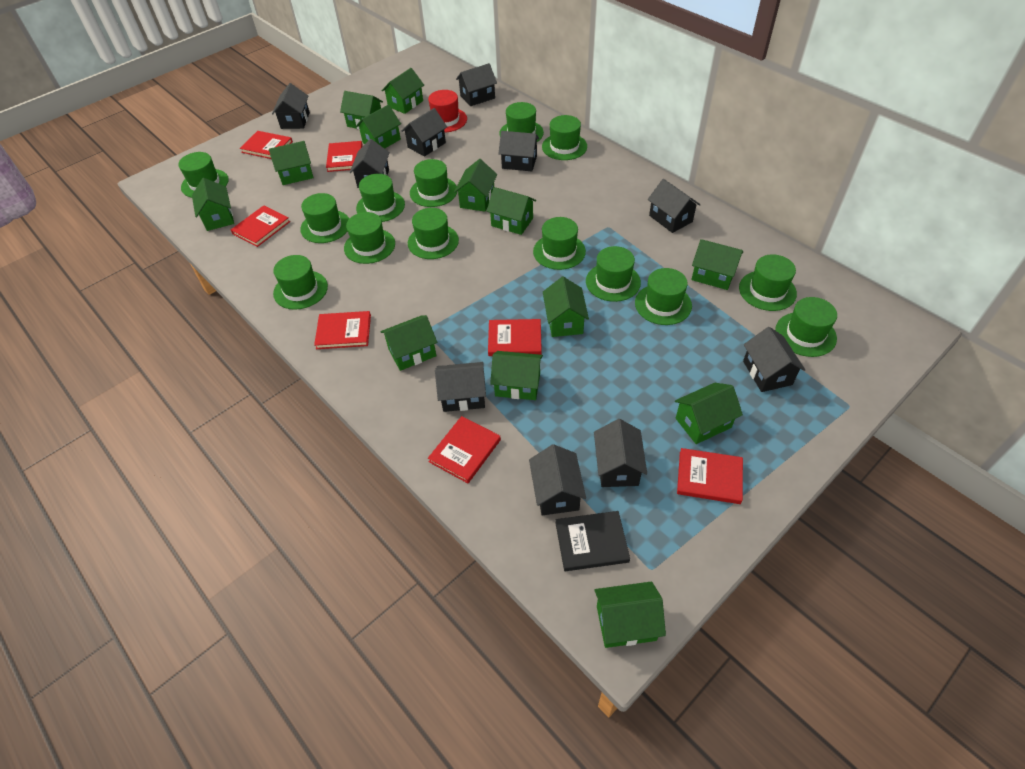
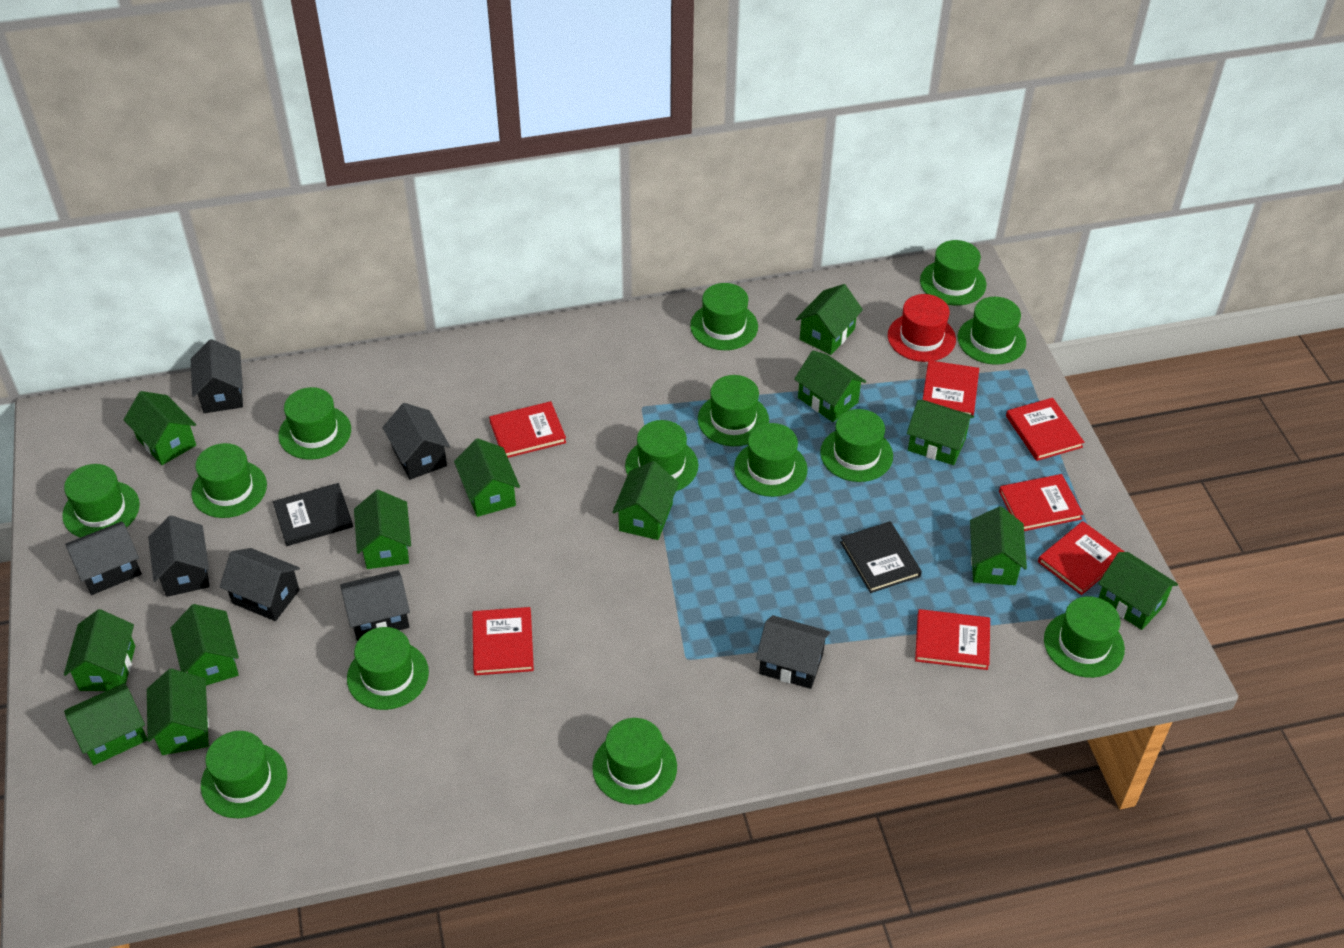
black book: 1 -> 2
black house: 10 -> 7

